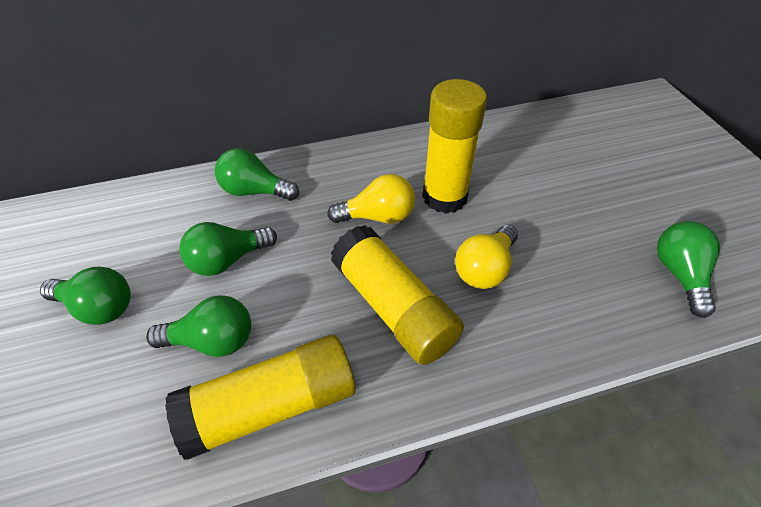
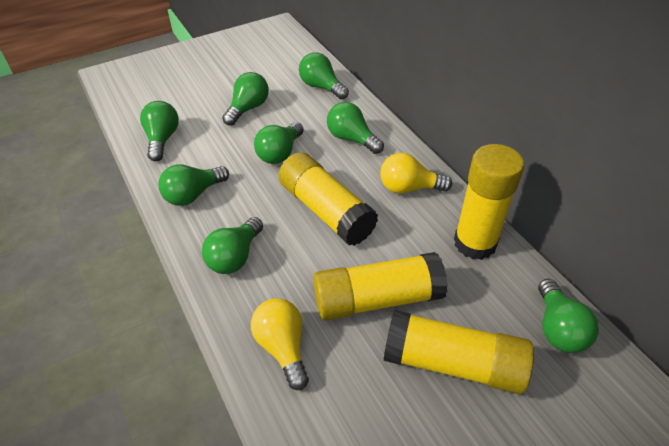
green light bulb: 5 -> 8
yellow glue stick: 3 -> 4

